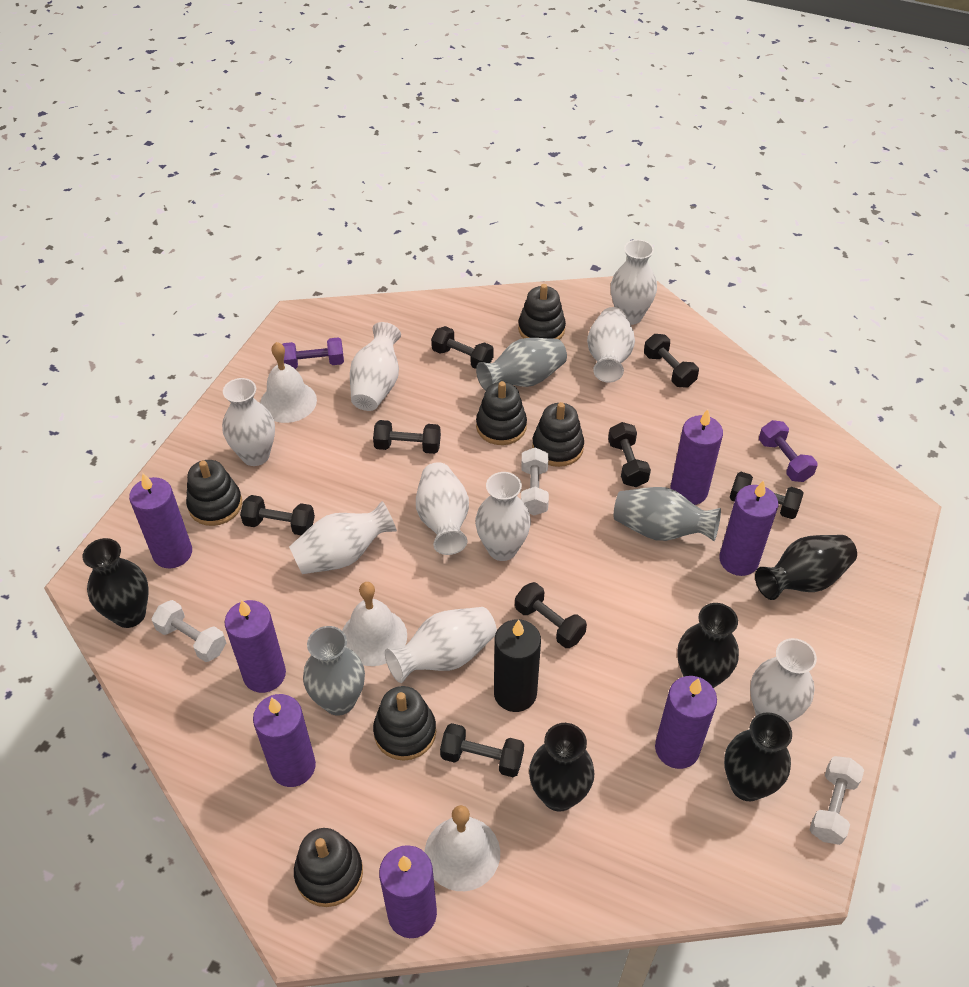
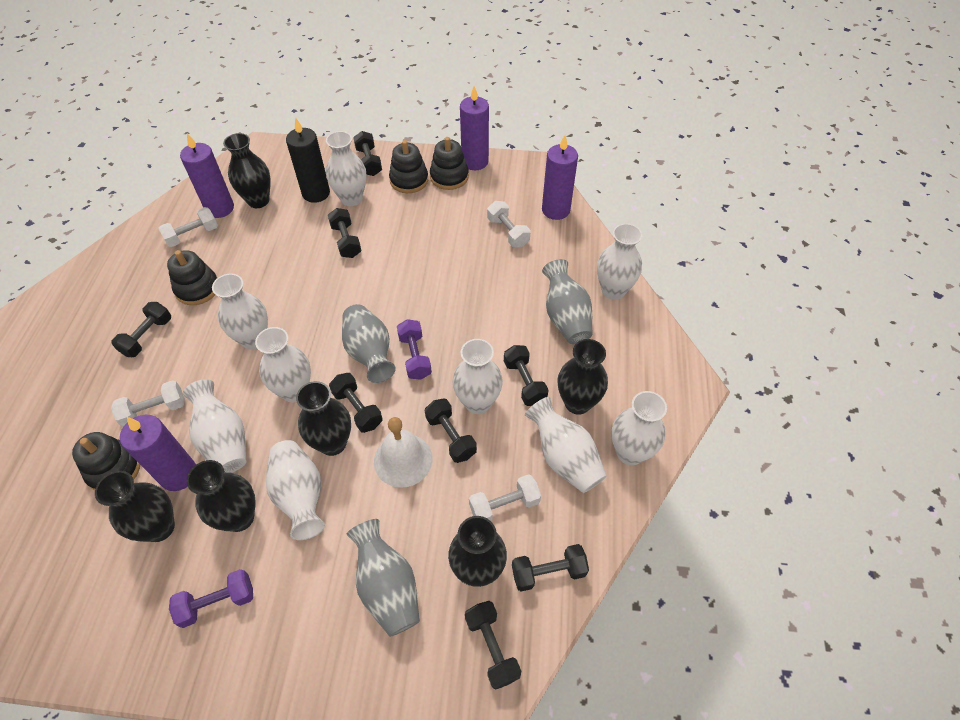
black stacking toy: 6 -> 4
black vase: 5 -> 6
purple candle: 7 -> 4
white bell: 3 -> 1
white dumbbell: 3 -> 4

